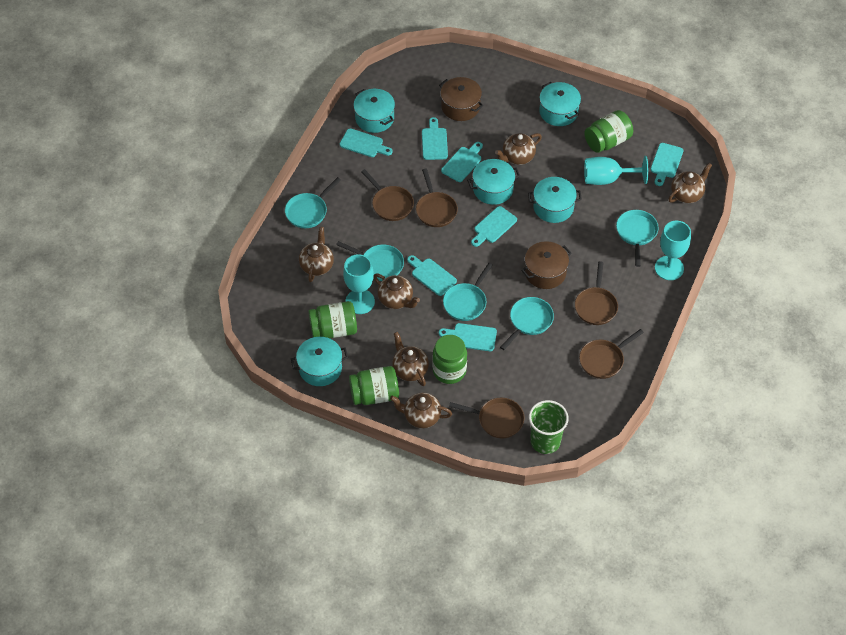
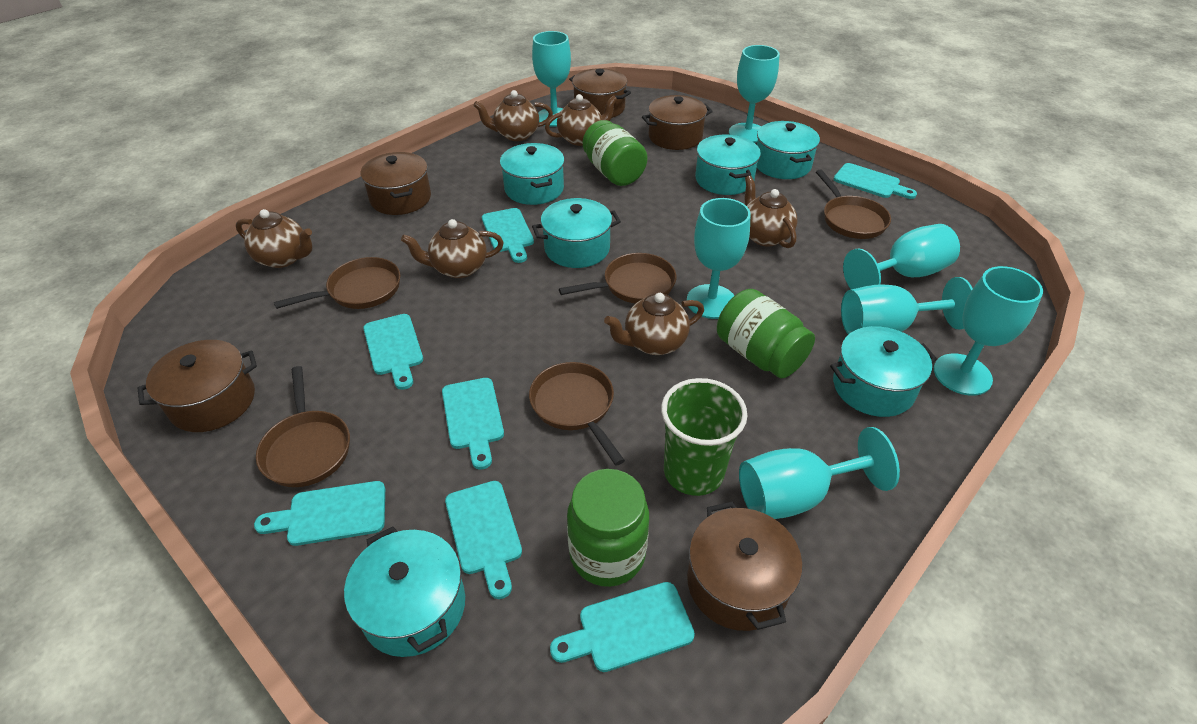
brown pot: 2 -> 5
green jar: 4 -> 3
turquoise goblet: 3 -> 7
turquoise pan: 5 -> 0
turquoise pot: 5 -> 6

